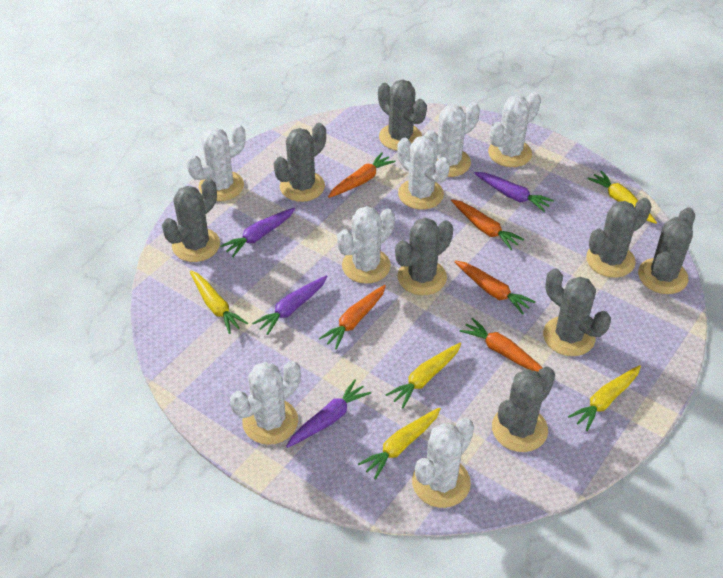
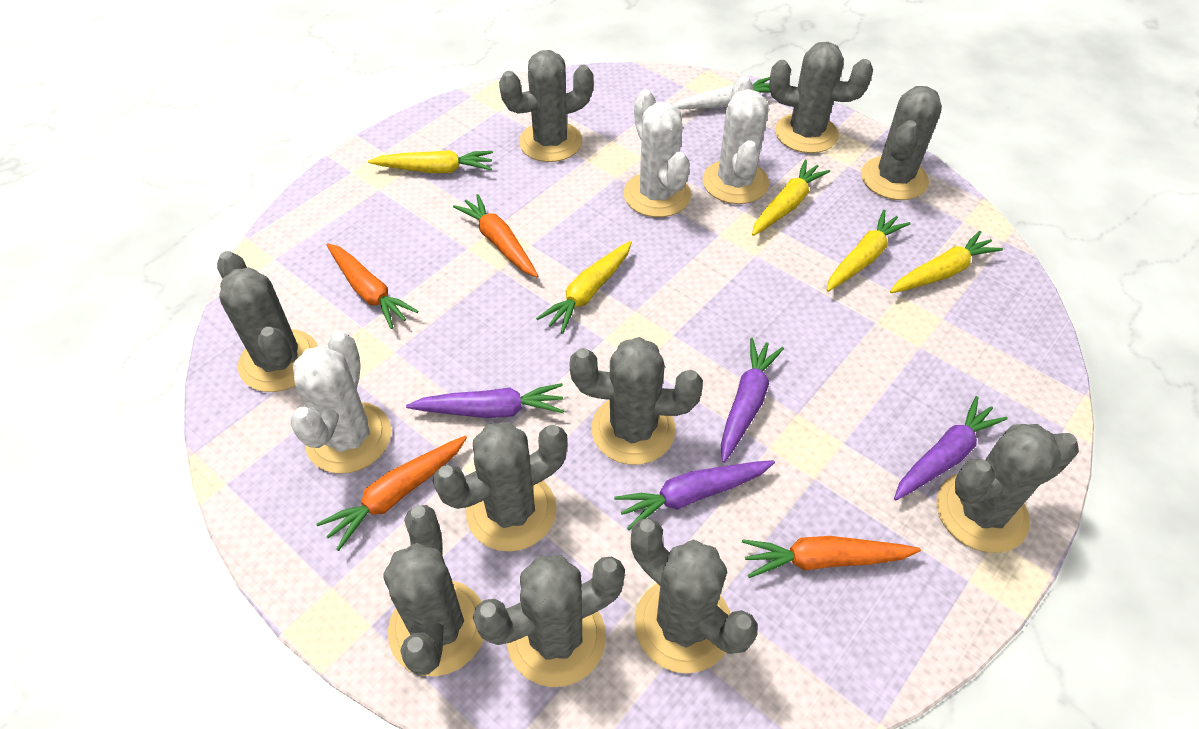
grey cactus: 8 -> 10
orange carrot: 5 -> 4
white cactus: 7 -> 3
white carrot: 0 -> 1

